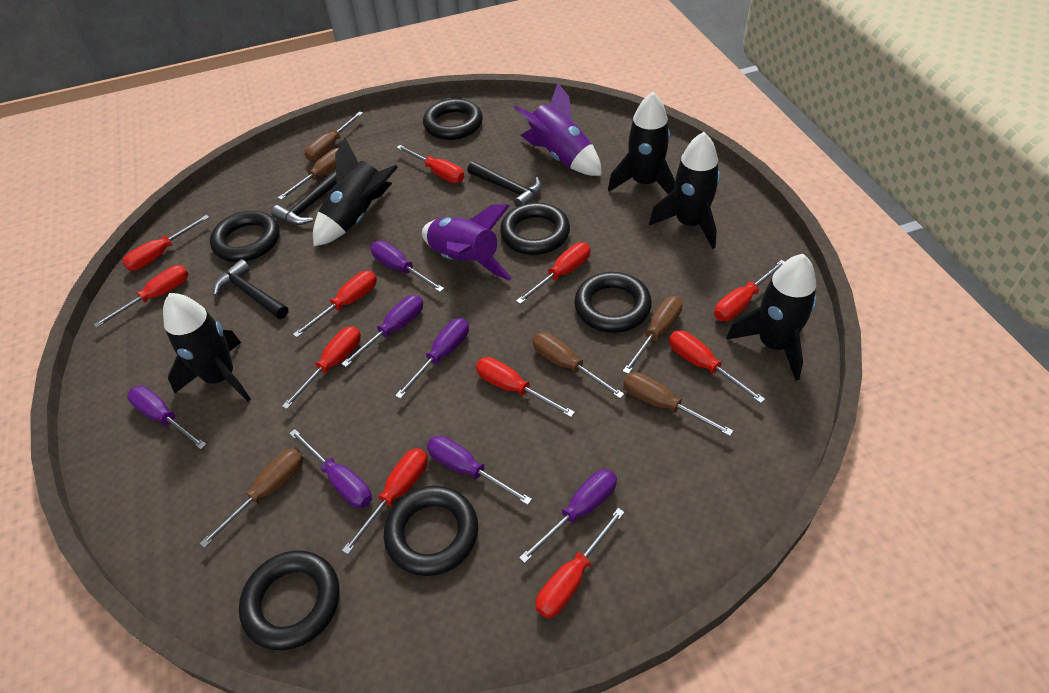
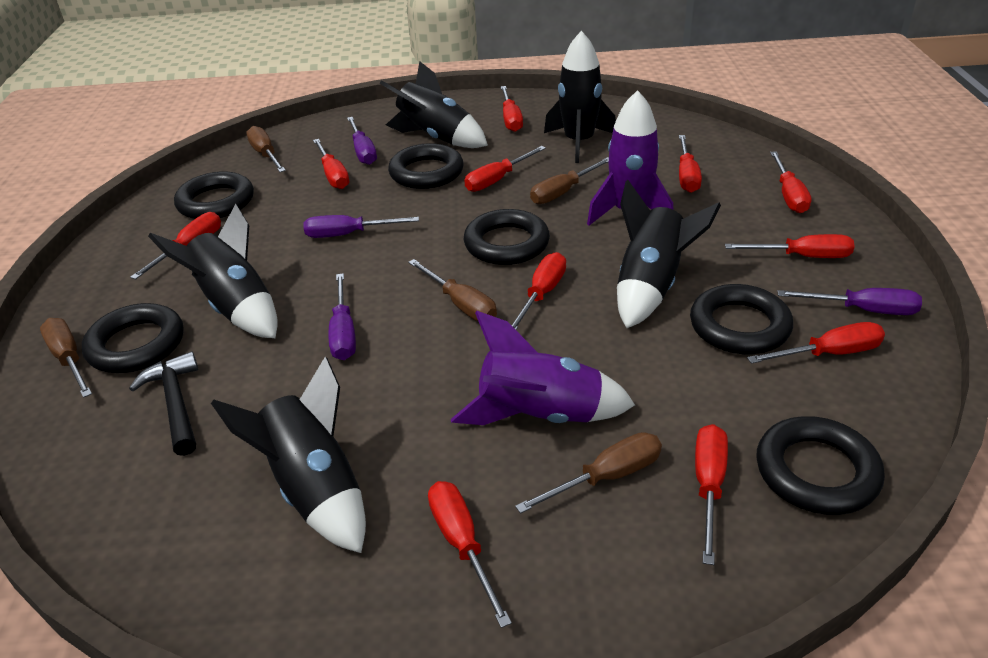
black hammer: 3 -> 1
brown screwdriver: 6 -> 5
purple screwdriver: 7 -> 4

